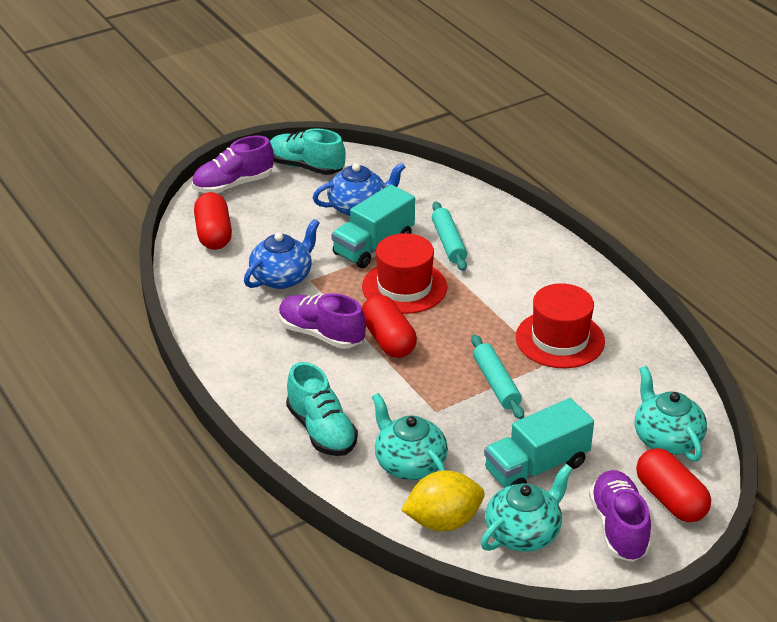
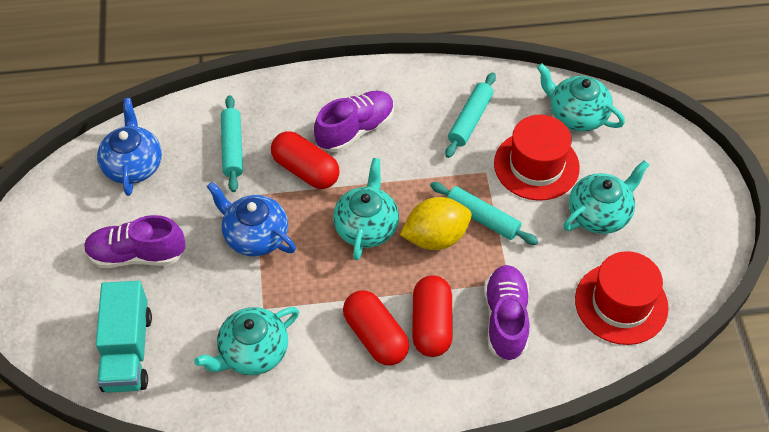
turquoise rolling pin: 2 -> 3
turquoise shoe: 2 -> 0
turquoise teapot: 3 -> 4
turquoise truck: 2 -> 1

